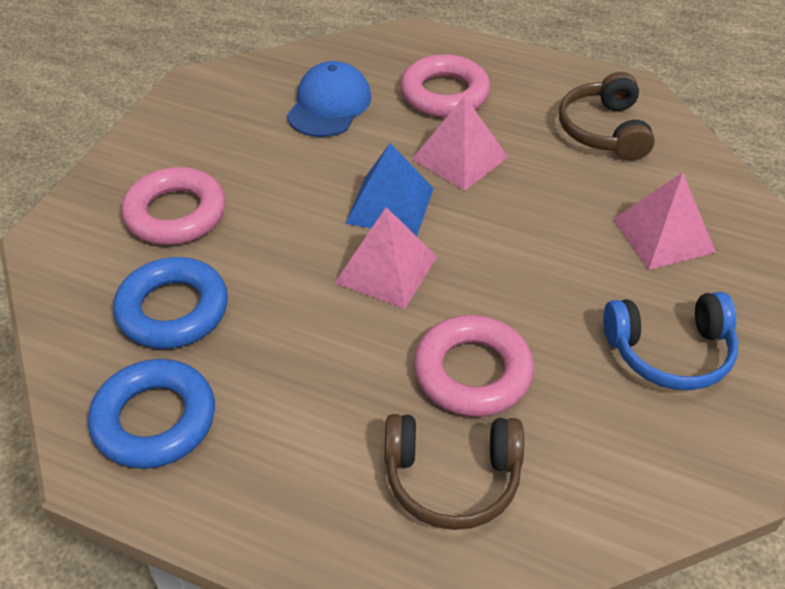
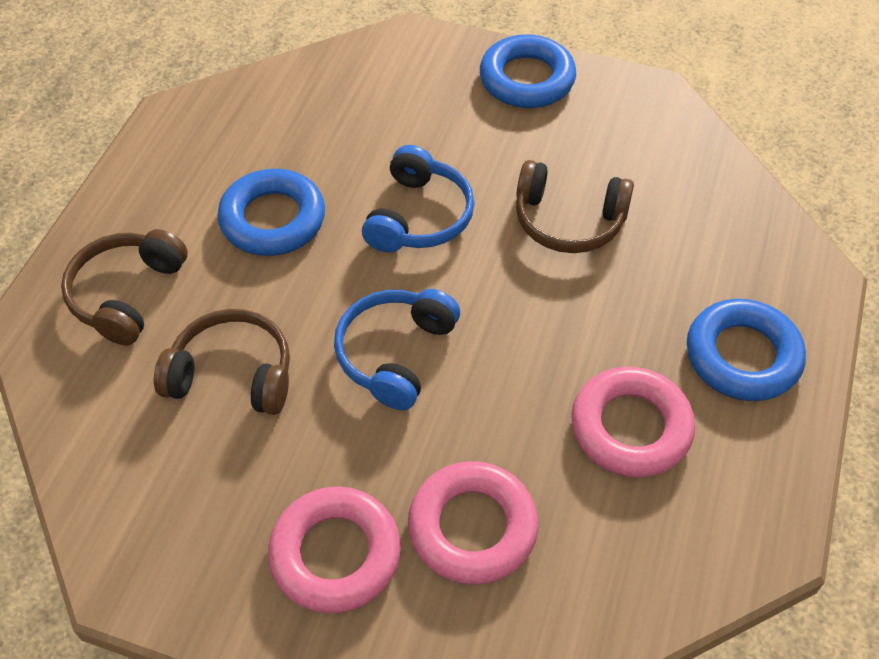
blue cap: 1 -> 0
blue headphones: 1 -> 2
blue pyramid: 1 -> 0
blue ring: 2 -> 3
brown headphones: 2 -> 3
pink pyramid: 3 -> 0

